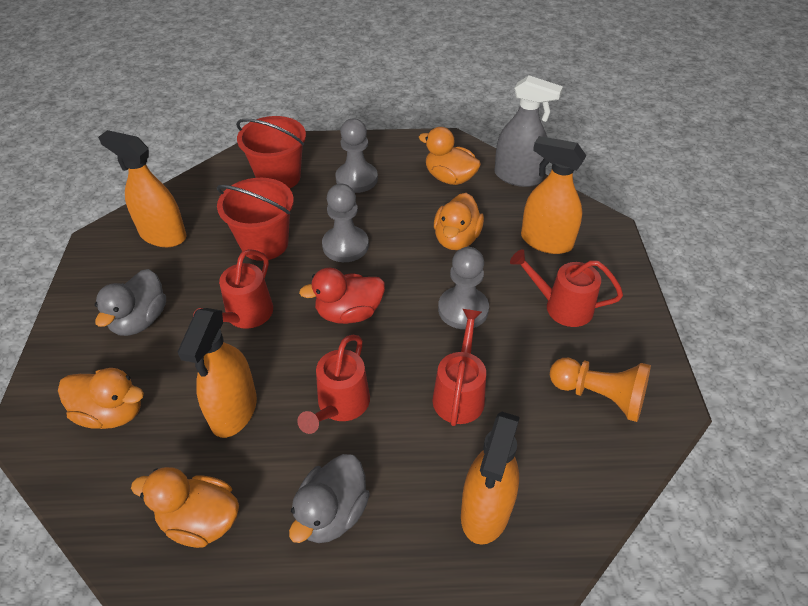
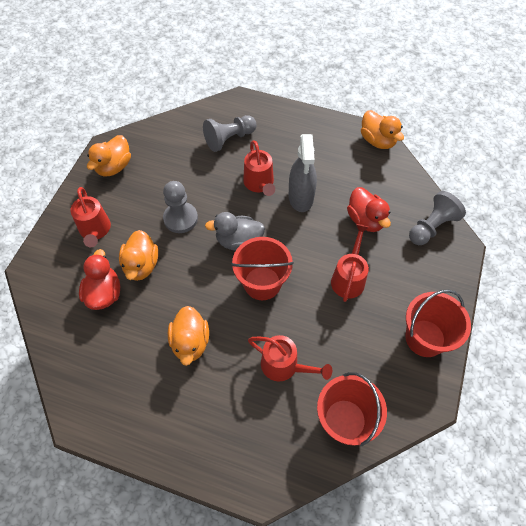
grey duck: 2 -> 1
orange pawn: 1 -> 0
orange spray bottle: 4 -> 0
red bucket: 2 -> 3
red duck: 1 -> 2

